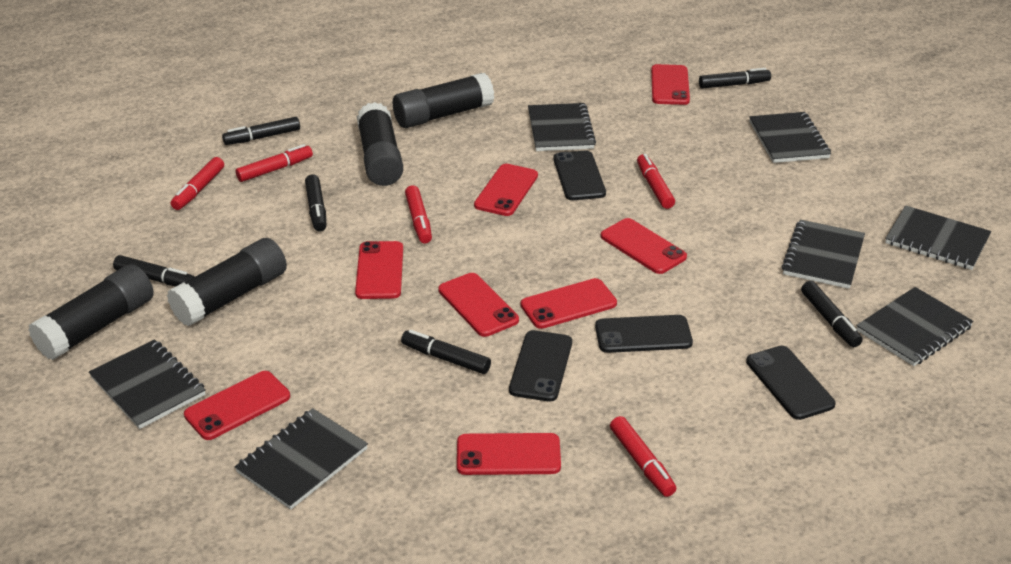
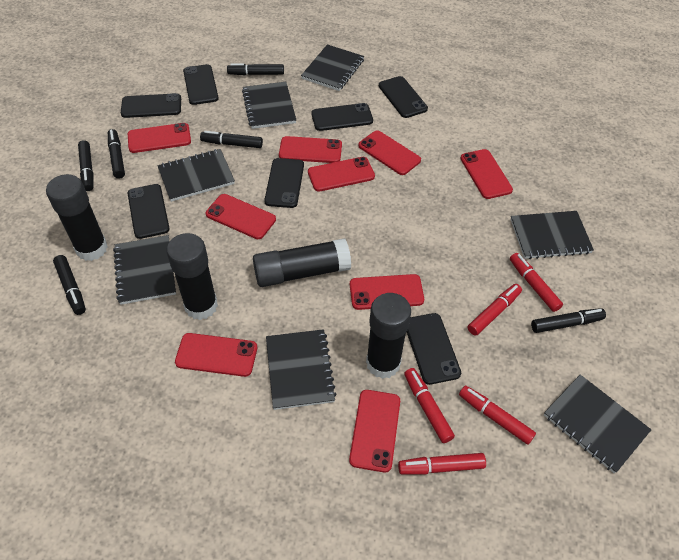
black phone: 4 -> 7
red phone: 8 -> 9

